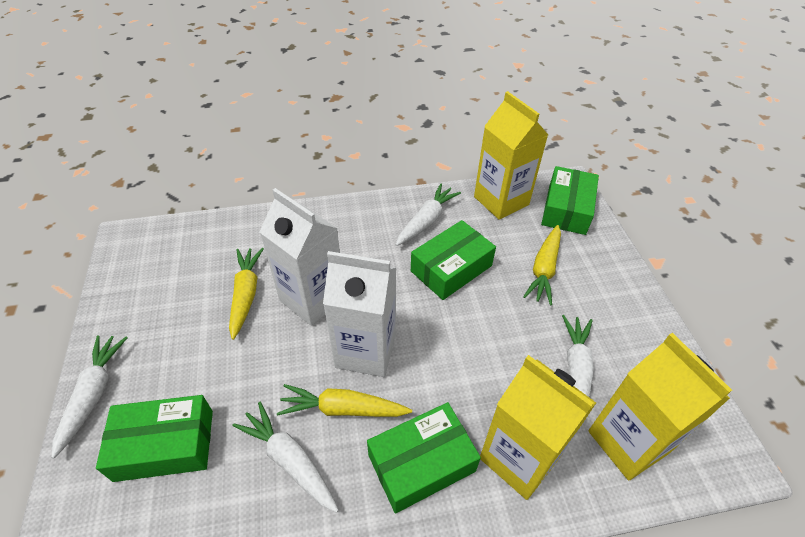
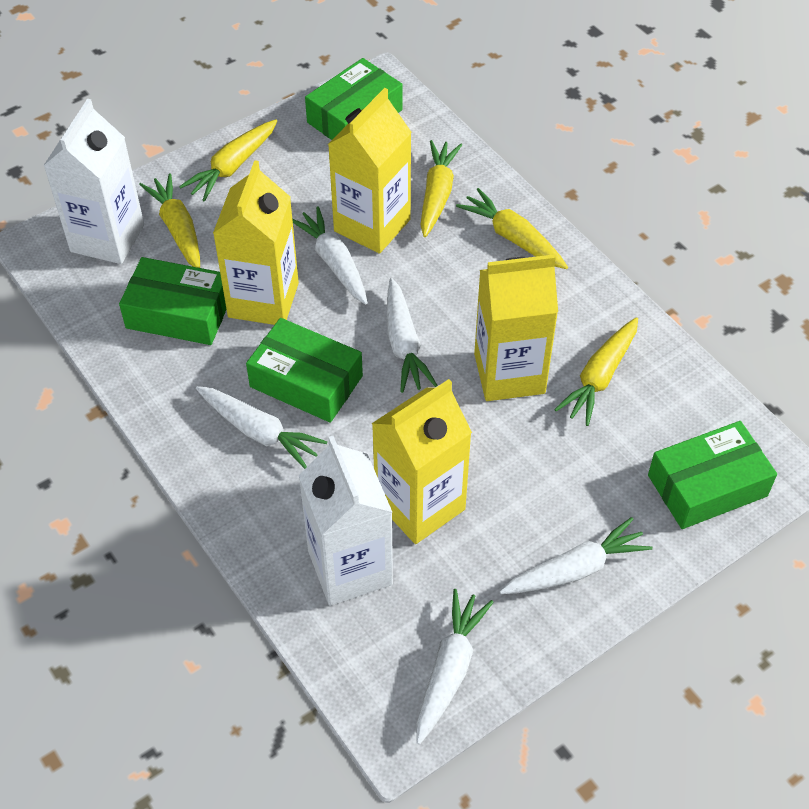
white carrot: 4 -> 5
yellow carrot: 3 -> 5
yellow carton: 3 -> 4

